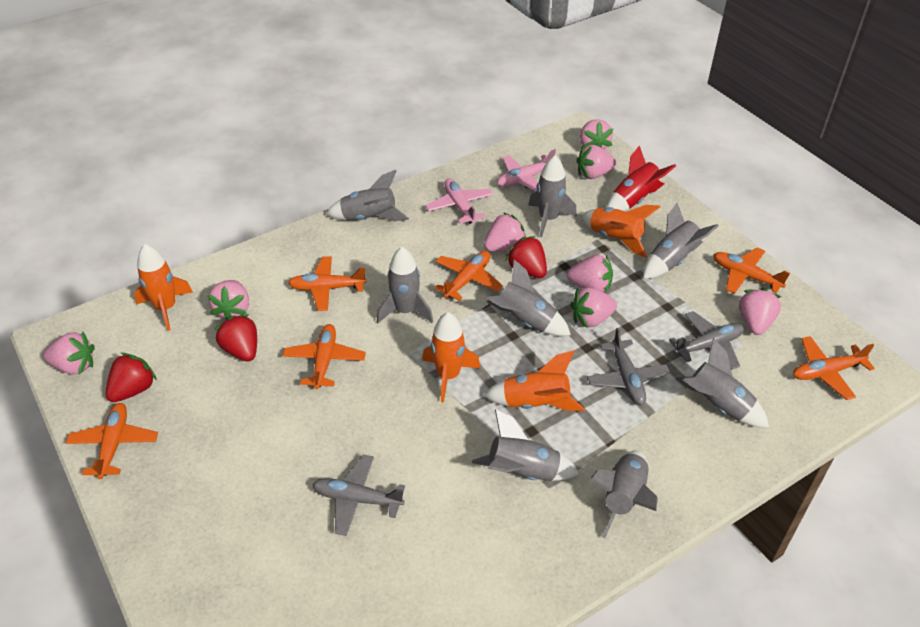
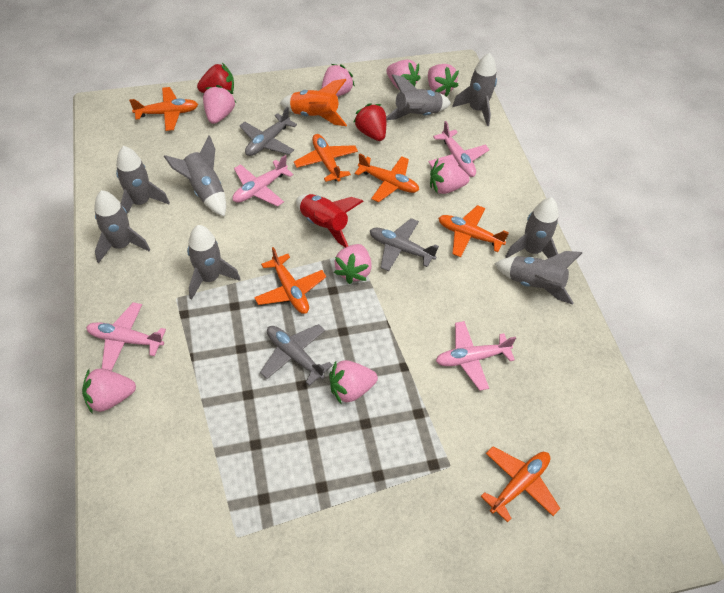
orange rocket: 4 -> 1
pink plane: 2 -> 4
red strawberry: 3 -> 2

